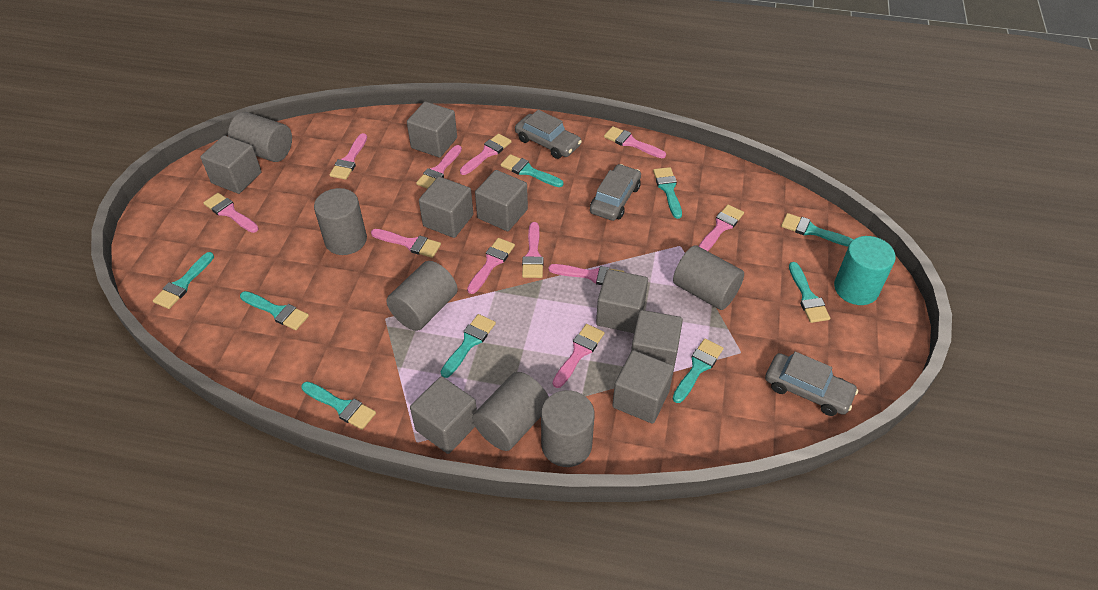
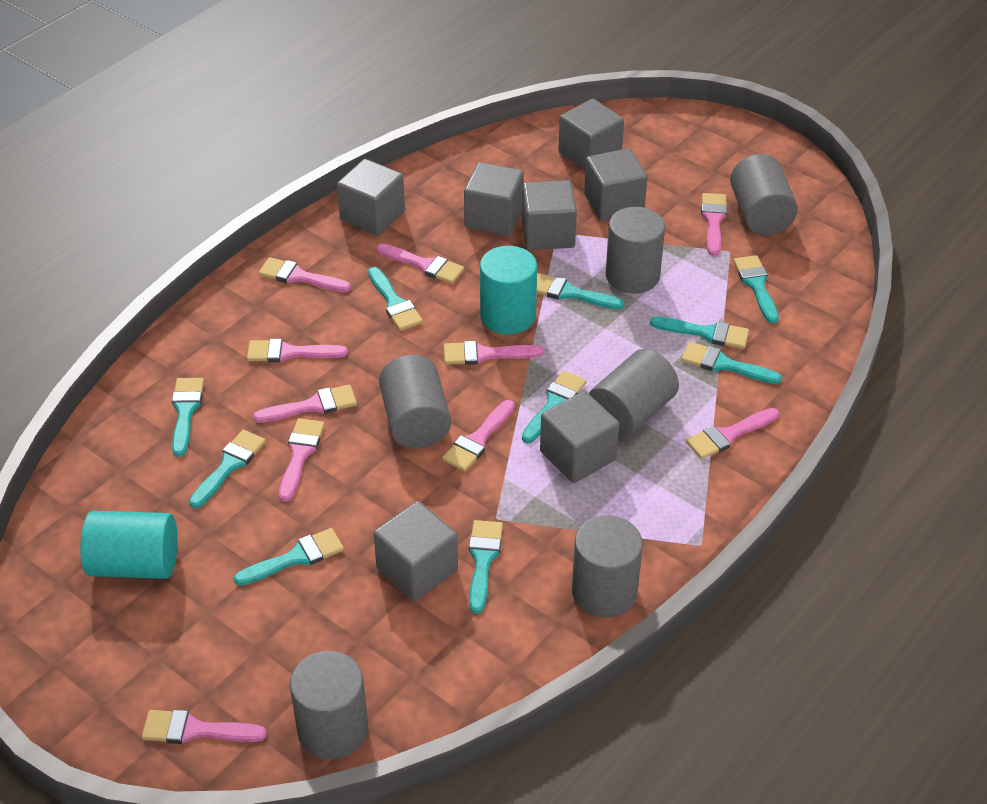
grey car: 3 -> 0
grey cube: 8 -> 7
pink brush: 11 -> 10
turquoise brush: 9 -> 10
turquoise cylinder: 1 -> 2

